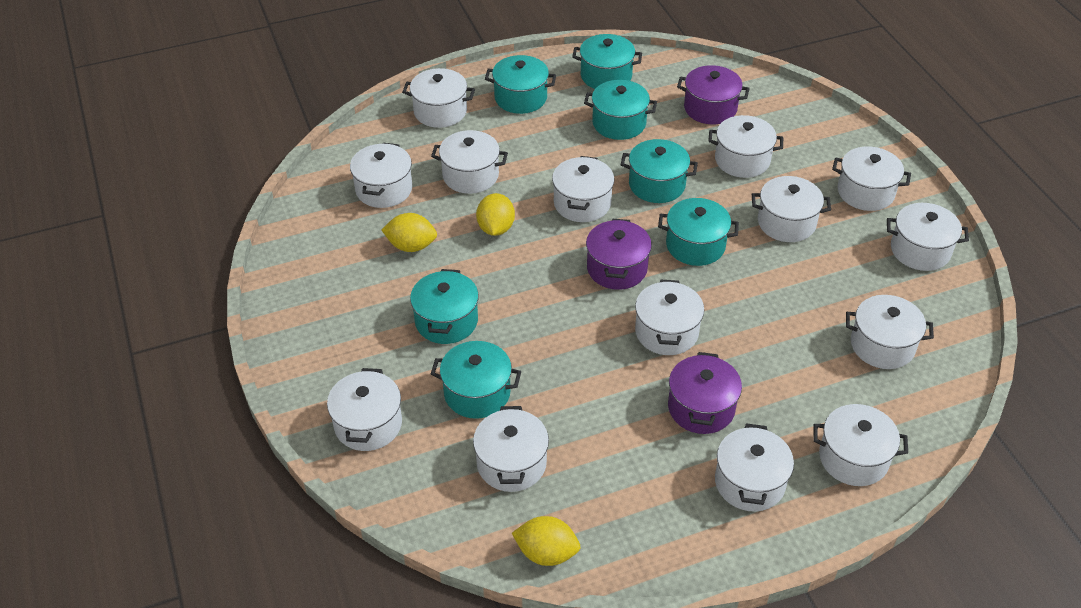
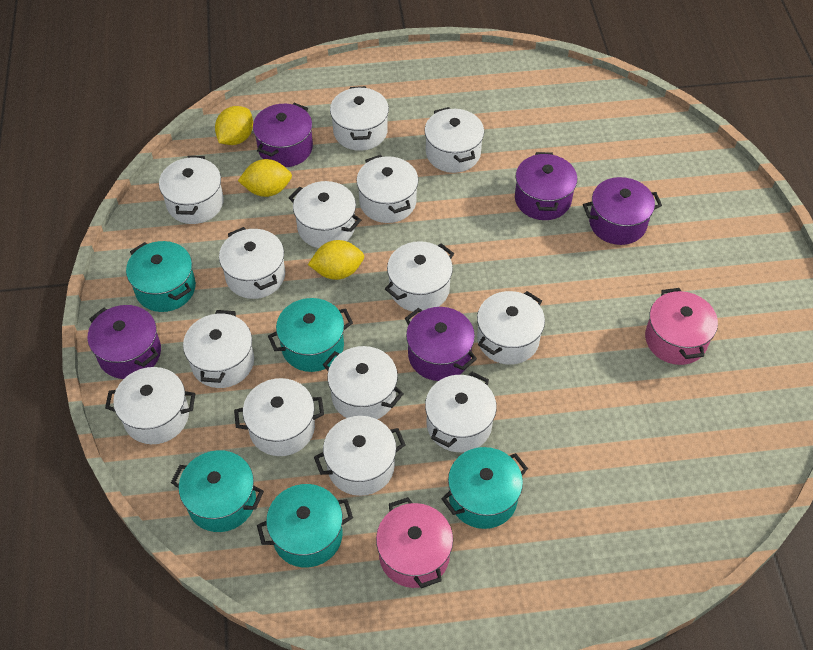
pink pot: 0 -> 2
purple pot: 3 -> 5
turquoise pot: 7 -> 5

